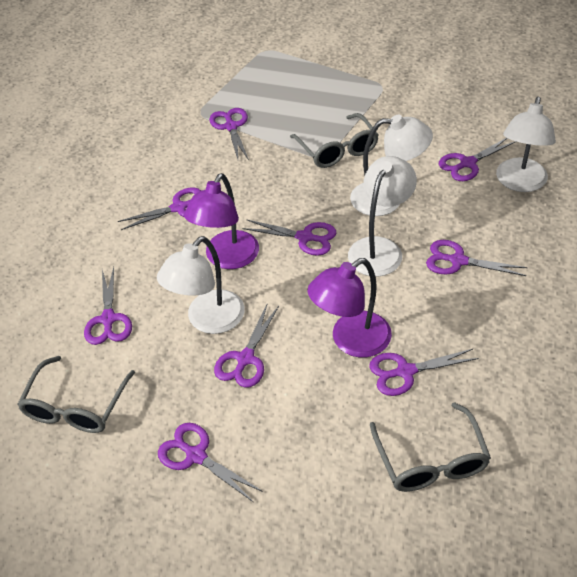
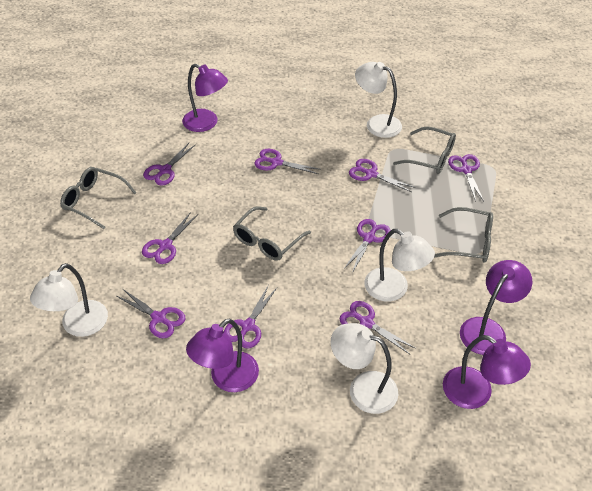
grey glasses: 3 -> 4
purple lamp: 2 -> 4

